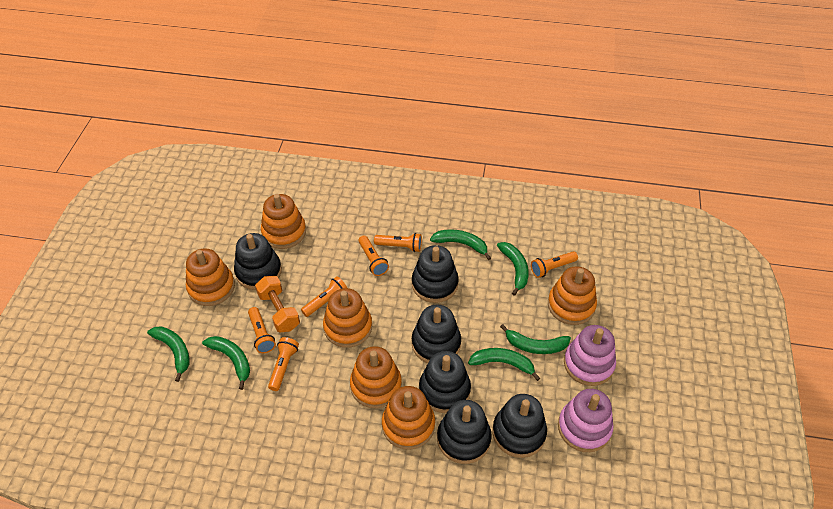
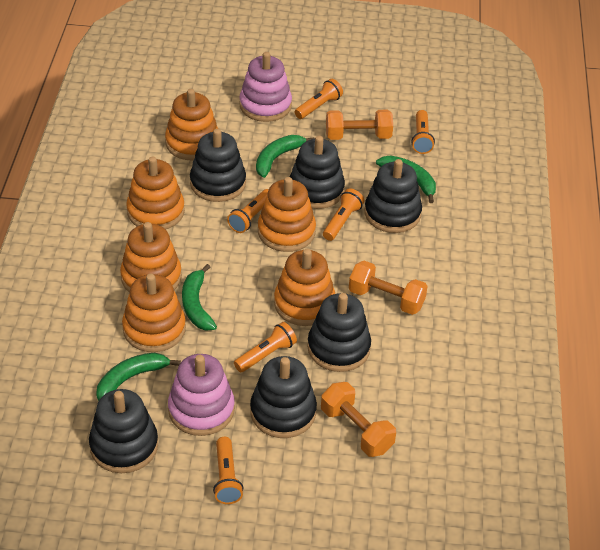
green banana: 6 -> 4
orange dumbbell: 1 -> 3

